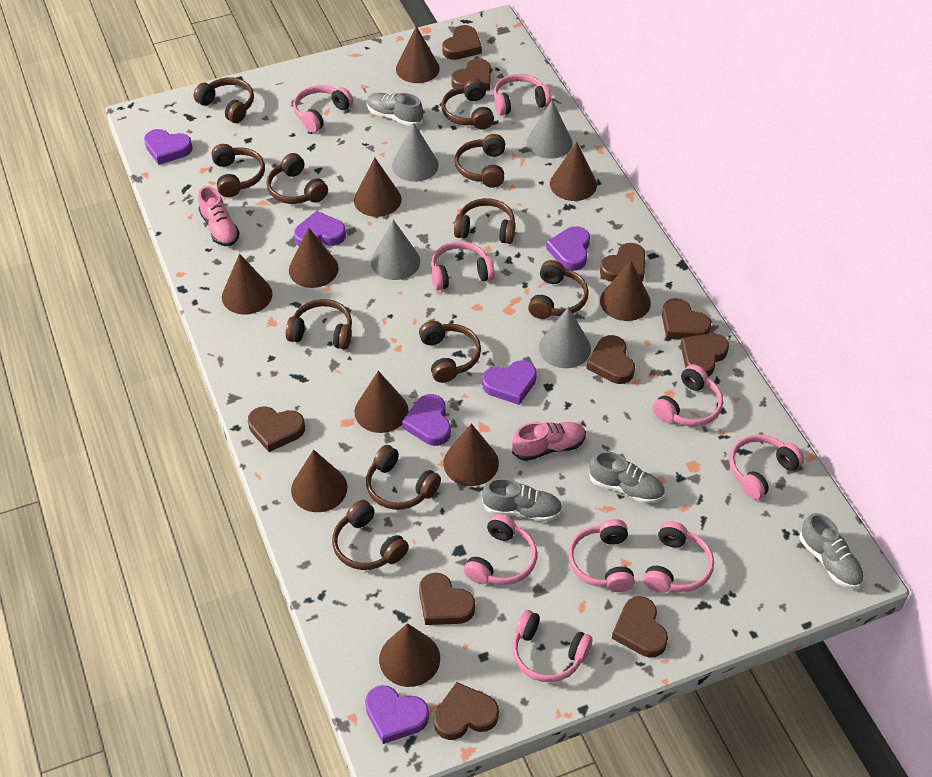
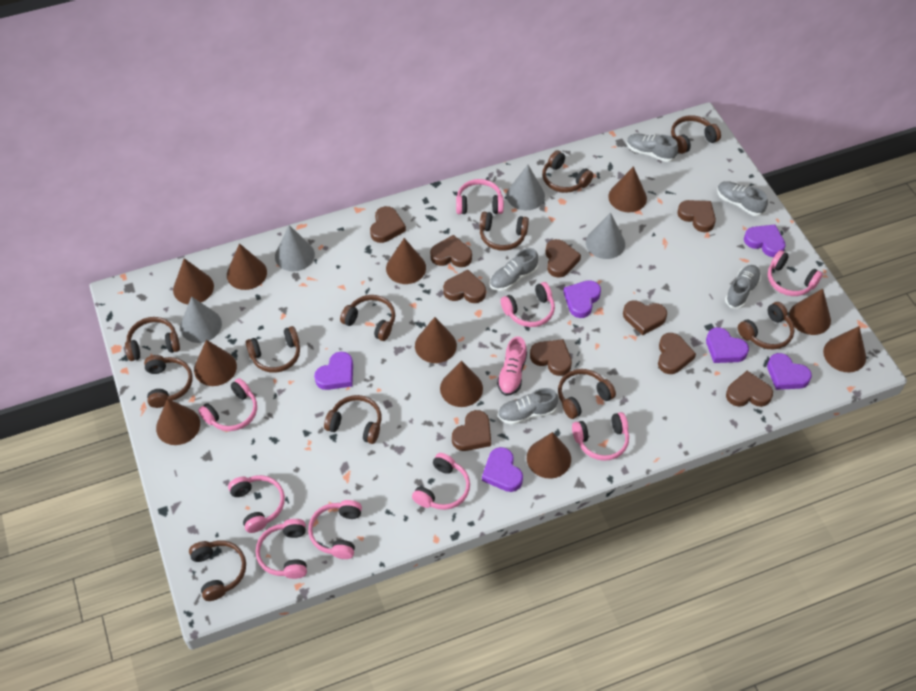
brown cone: 10 -> 11
grey shoe: 4 -> 5
pink shoe: 2 -> 1

